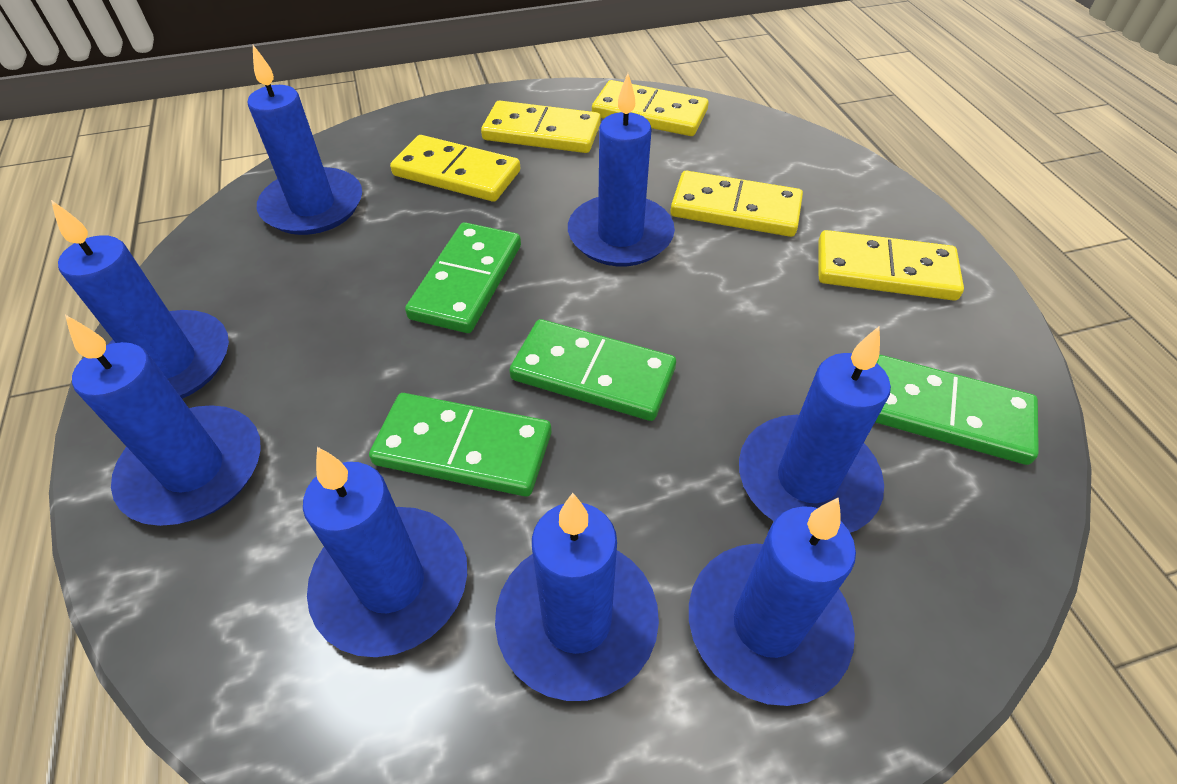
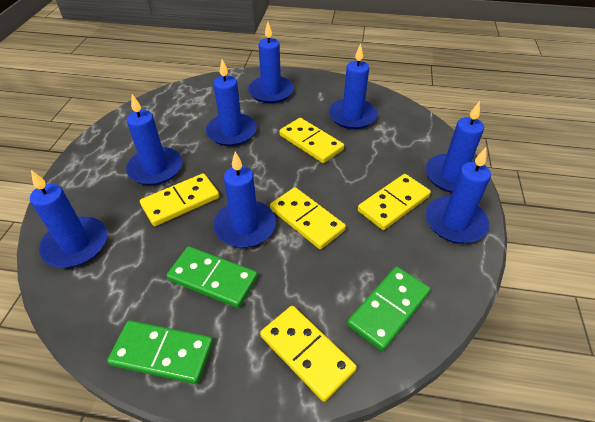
green domino: 4 -> 3

